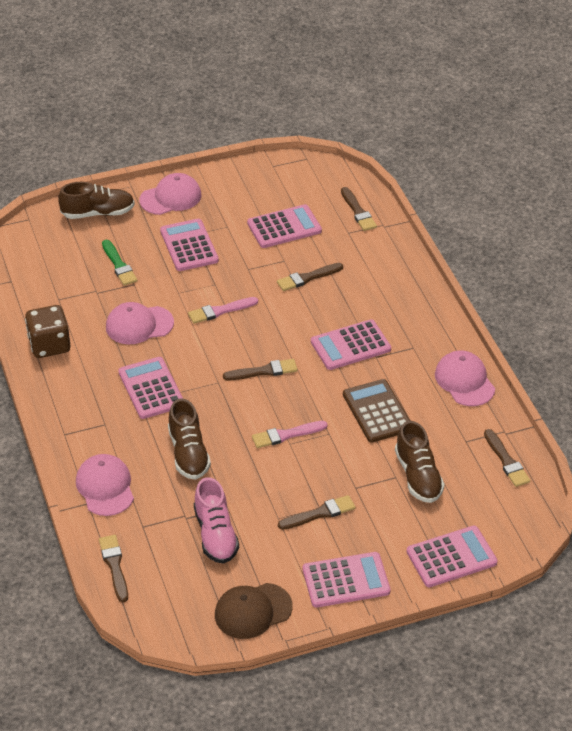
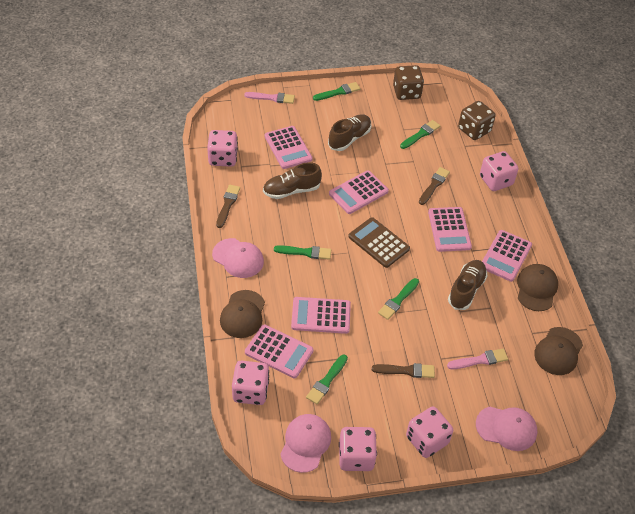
brown brush: 6 -> 3
brown cap: 1 -> 3
brown dice: 1 -> 2
green brush: 1 -> 5
pink cap: 4 -> 3
pink dice: 0 -> 5
pink shoe: 1 -> 0

